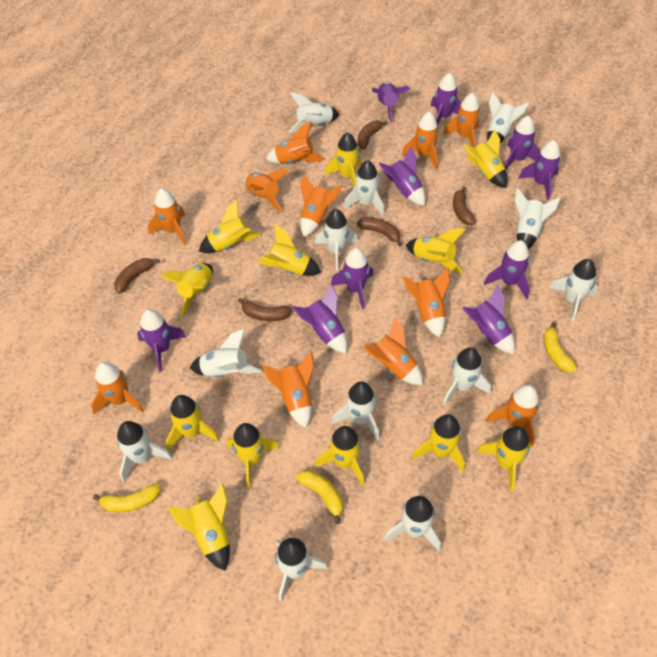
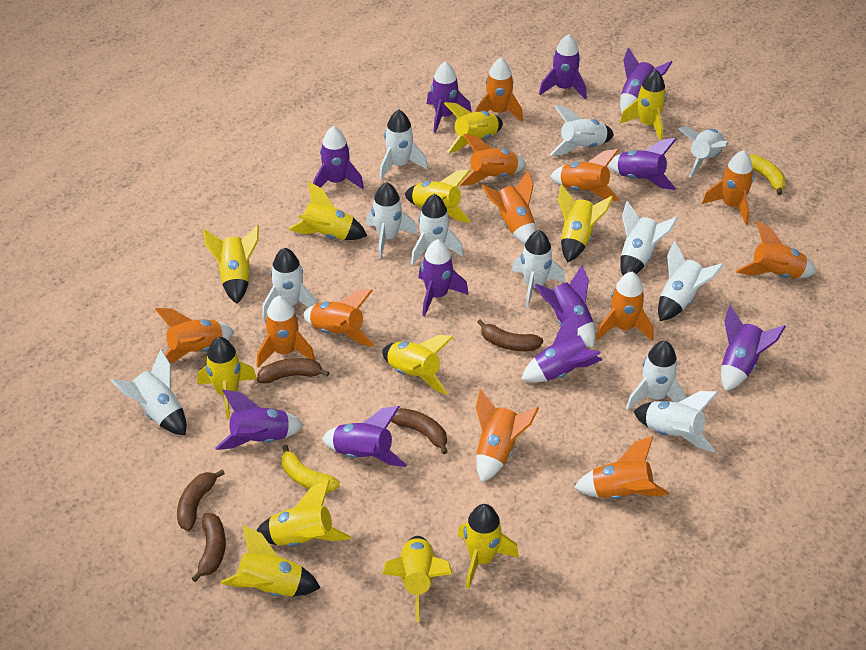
orange rocket: 11 -> 12
purple rocket: 10 -> 11
yellow banana: 3 -> 2

